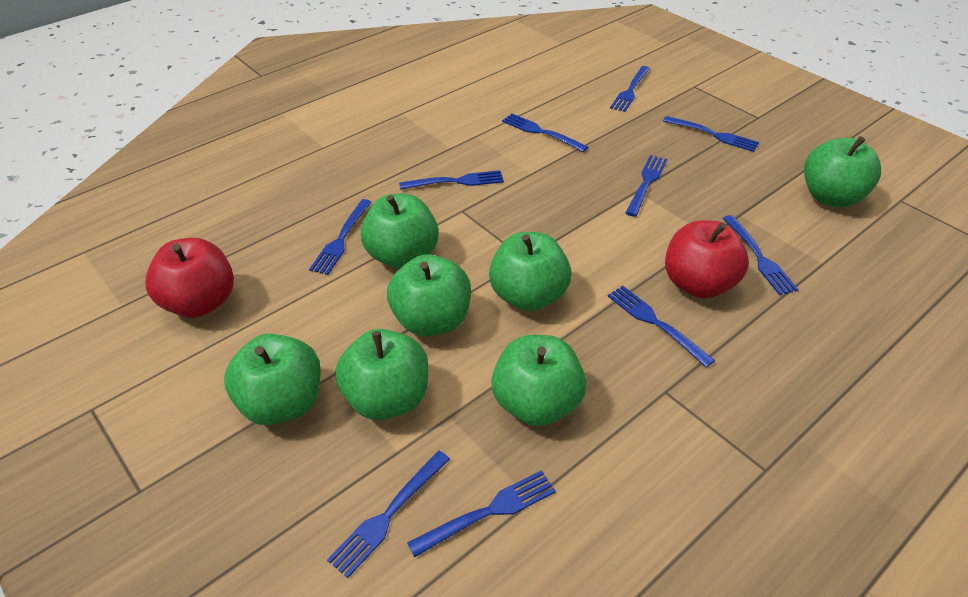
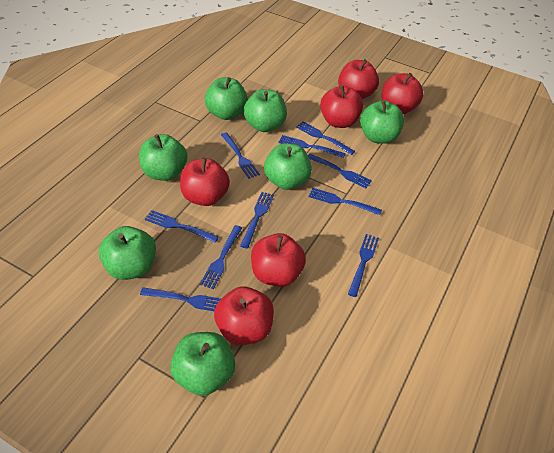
red apple: 2 -> 6

